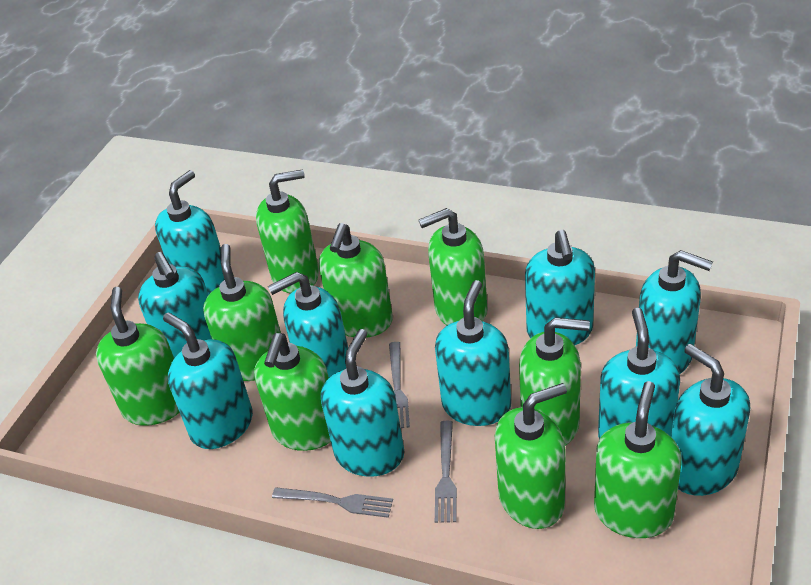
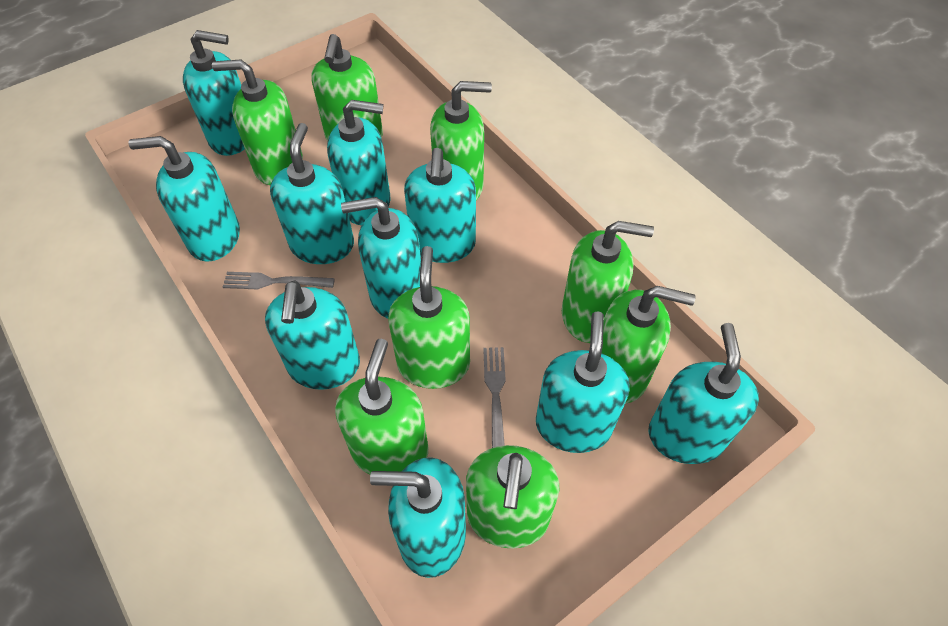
green soap dispenser: 9 -> 8
grey fork: 3 -> 2

